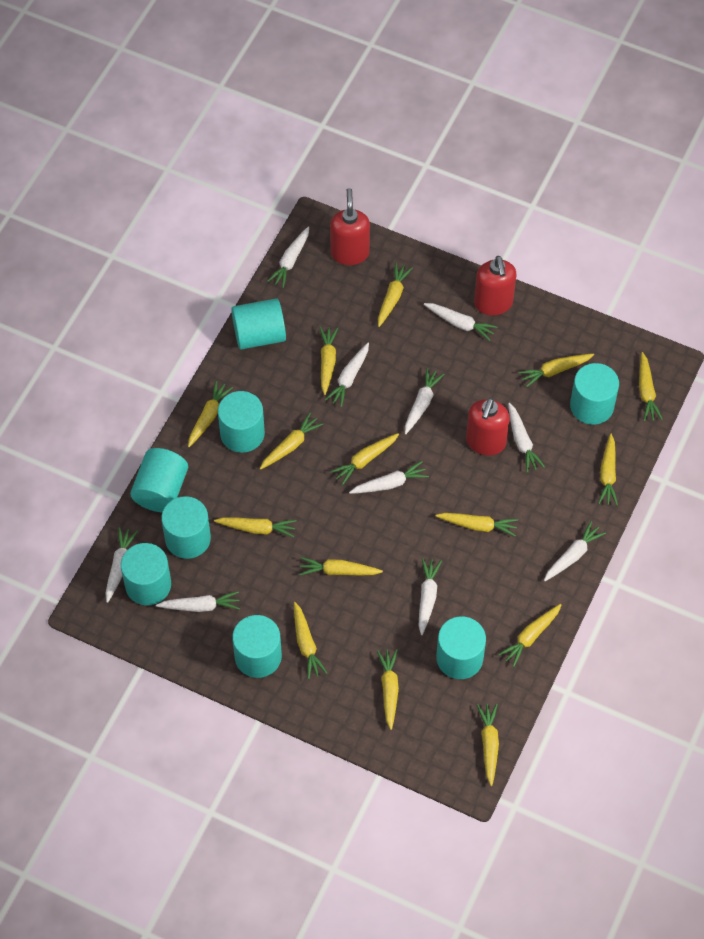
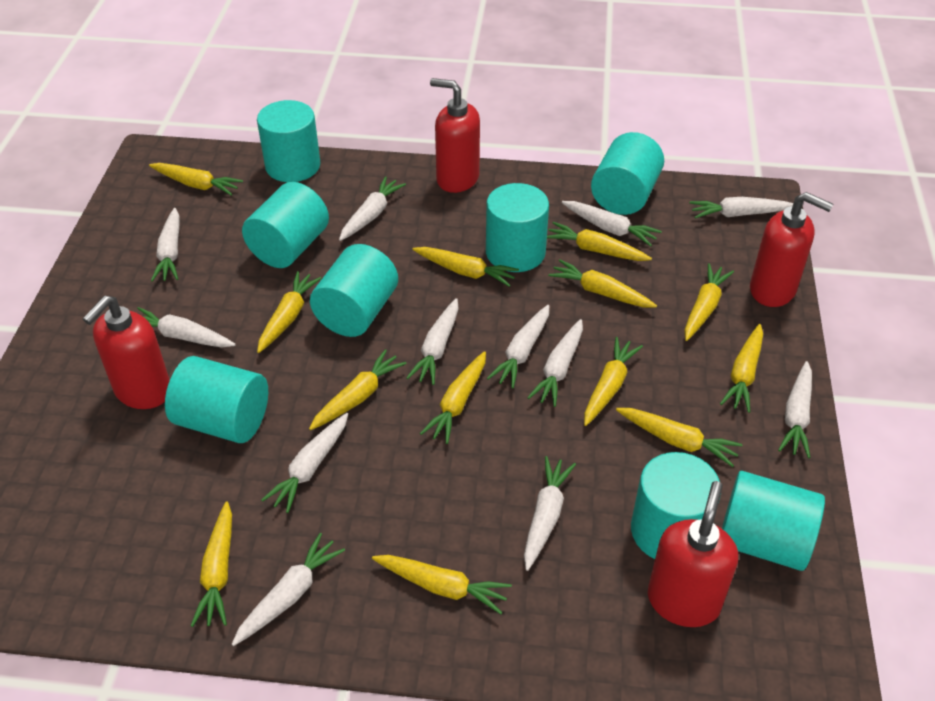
red soap dispenser: 3 -> 4
white carrot: 10 -> 12
yellow carrot: 15 -> 13

